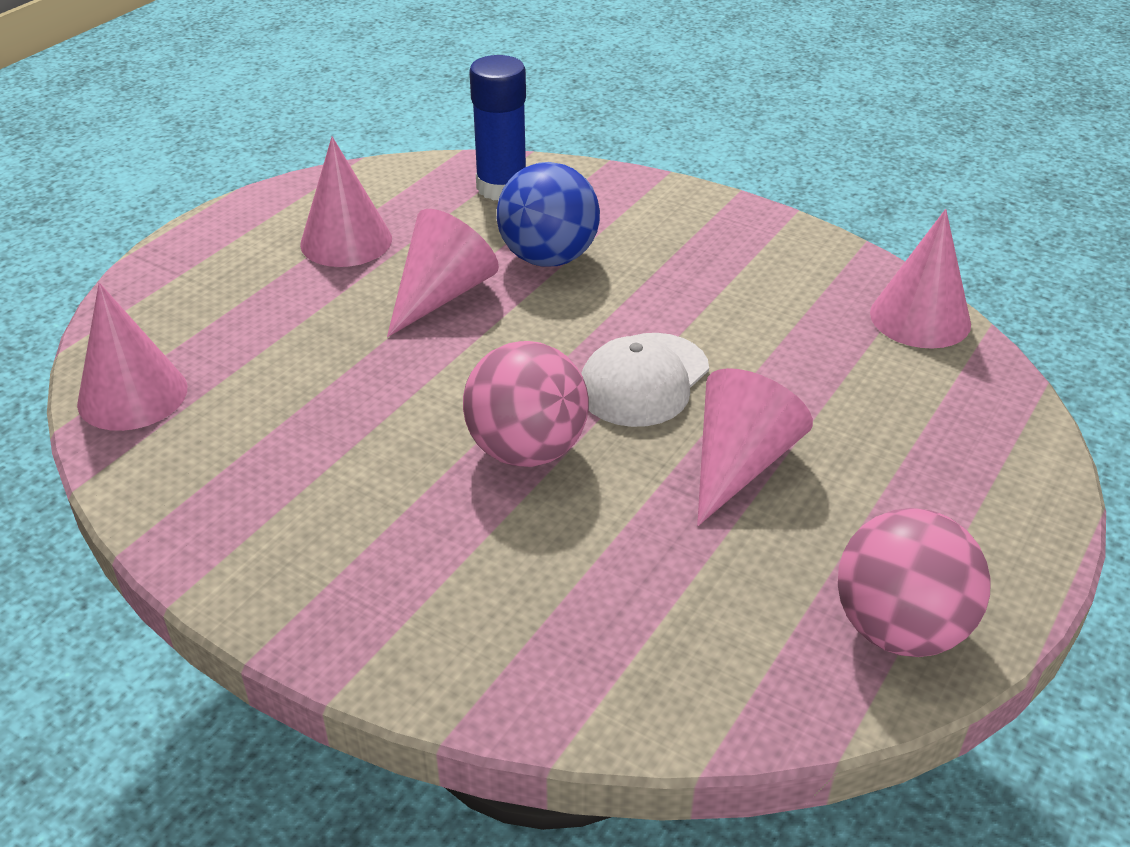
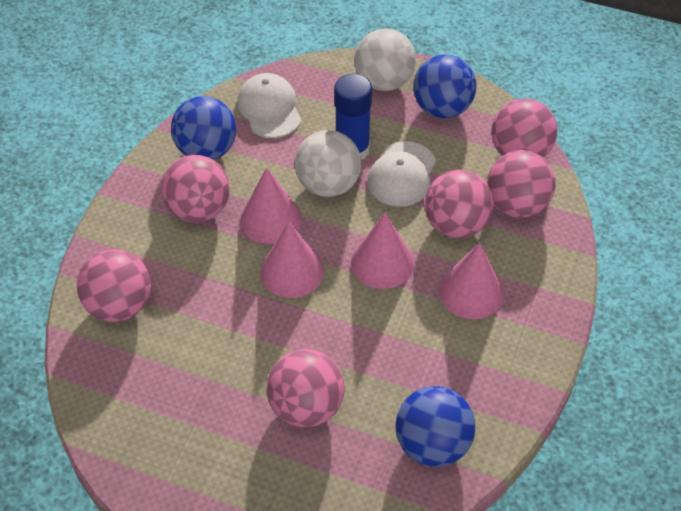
blue ball: 1 -> 3
pink ball: 2 -> 6
pink cone: 5 -> 4
white ball: 0 -> 2
white cap: 1 -> 2

